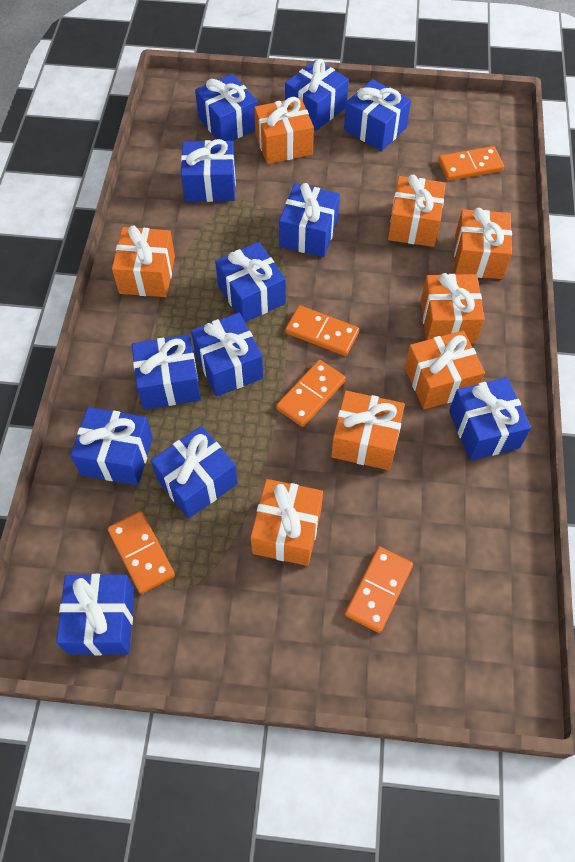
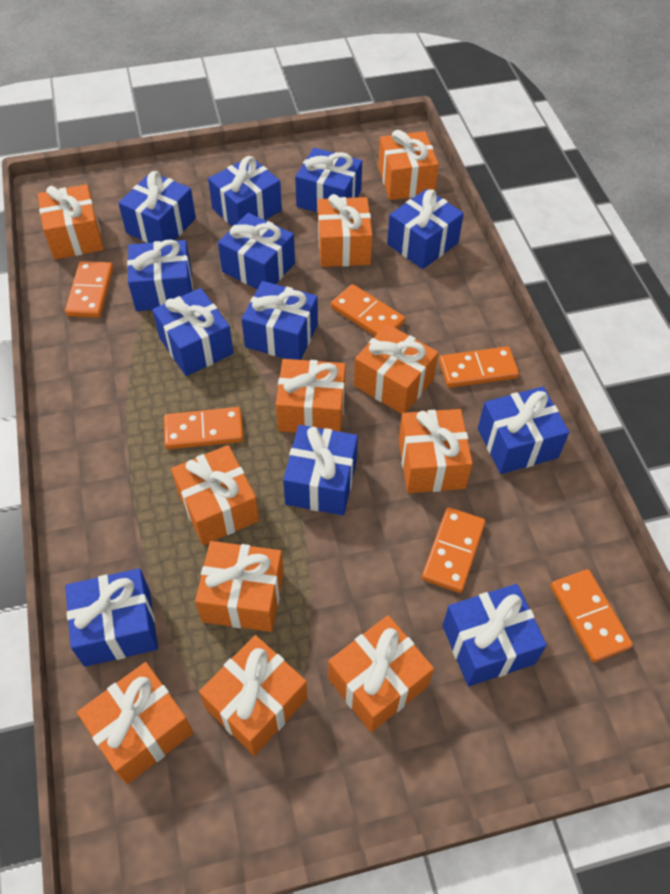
orange domino: 5 -> 6
orange gift: 8 -> 11

